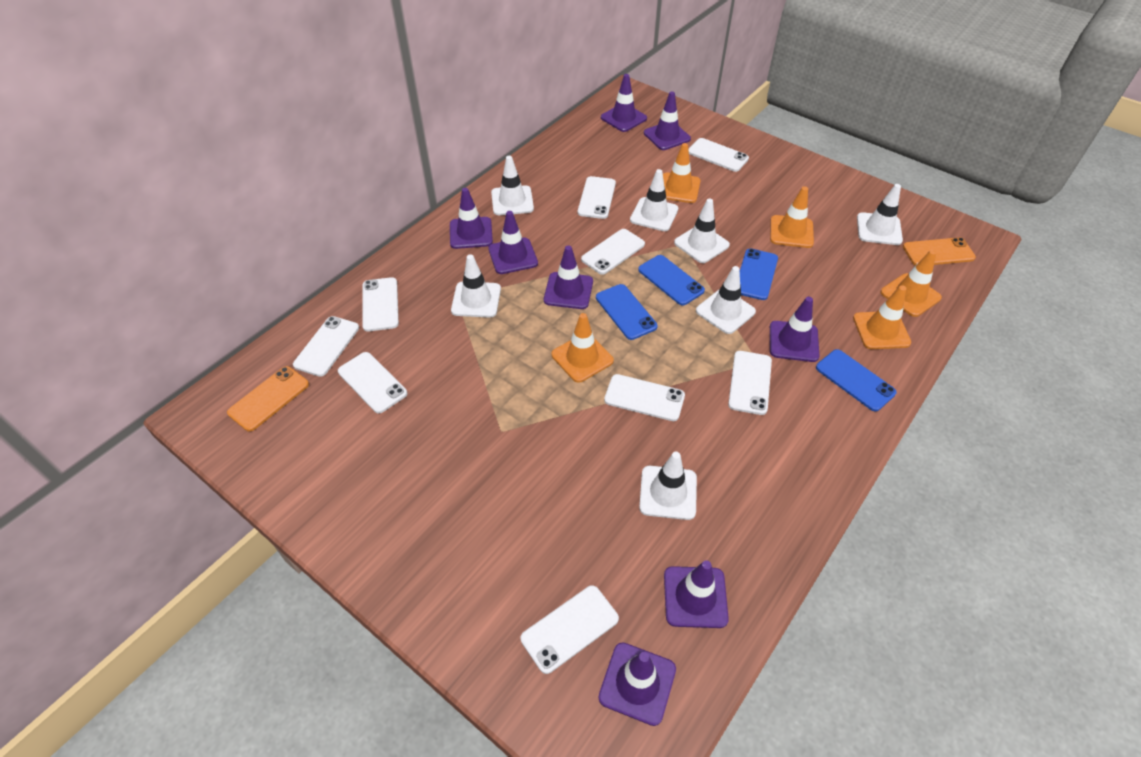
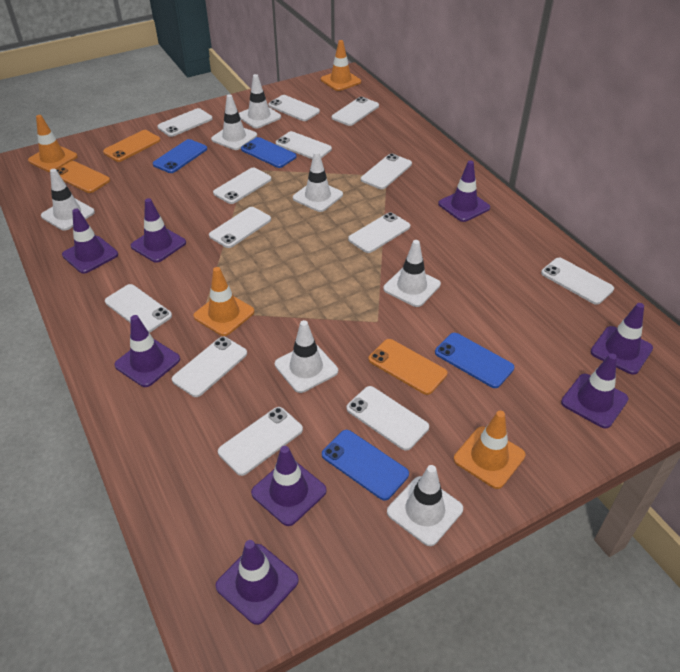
orange phone: 2 -> 3
orange traffic cone: 5 -> 4
white phone: 9 -> 13

